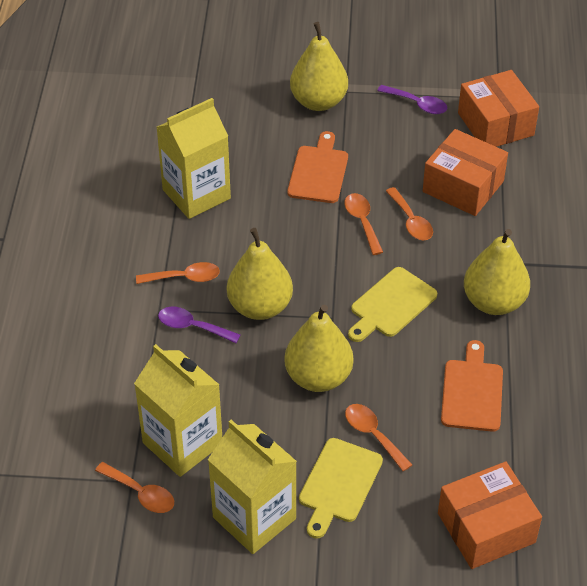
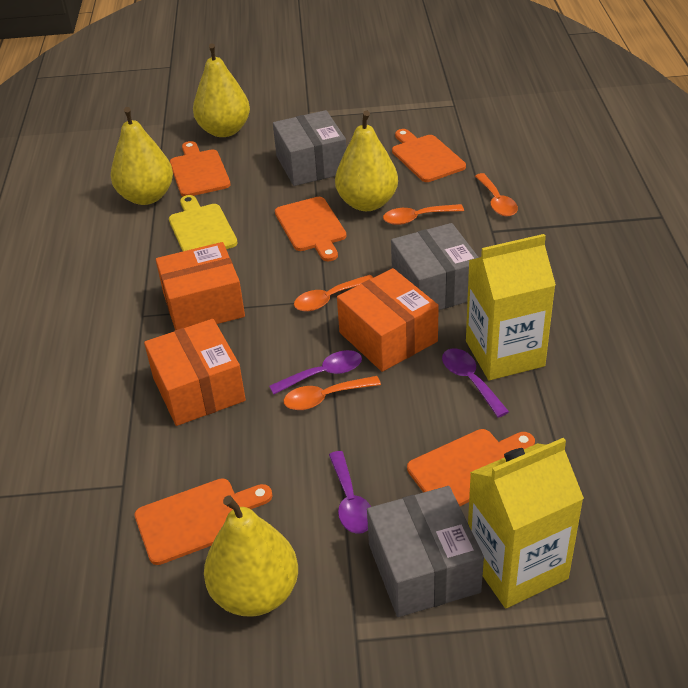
grey box: 0 -> 3
orange cutting board: 2 -> 5
orange spoon: 5 -> 4
purple spoon: 2 -> 3
yellow carton: 3 -> 2
yellow cutting board: 2 -> 1

